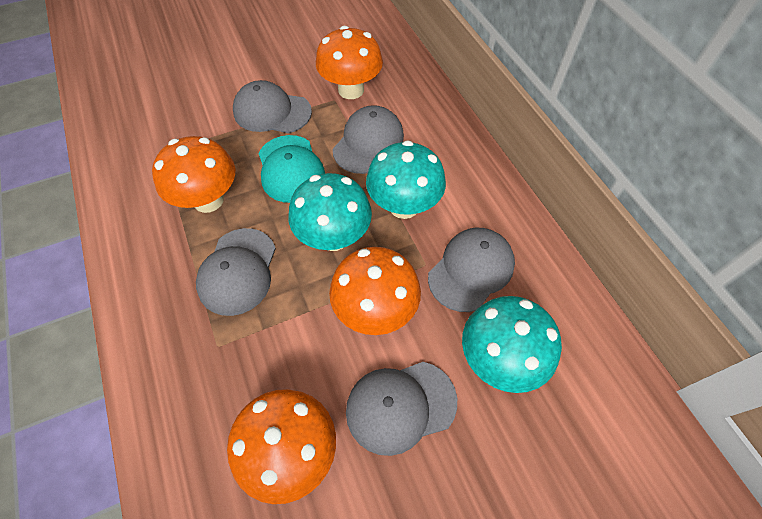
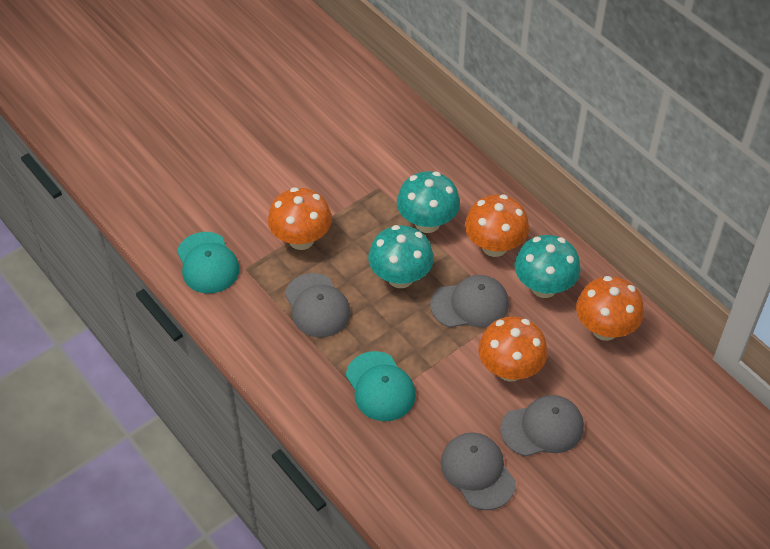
grey cap: 5 -> 4
turquoise cap: 1 -> 2

